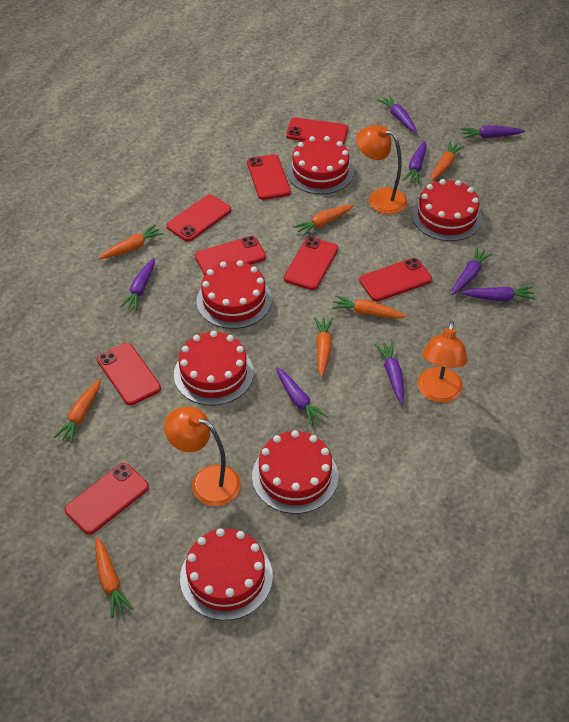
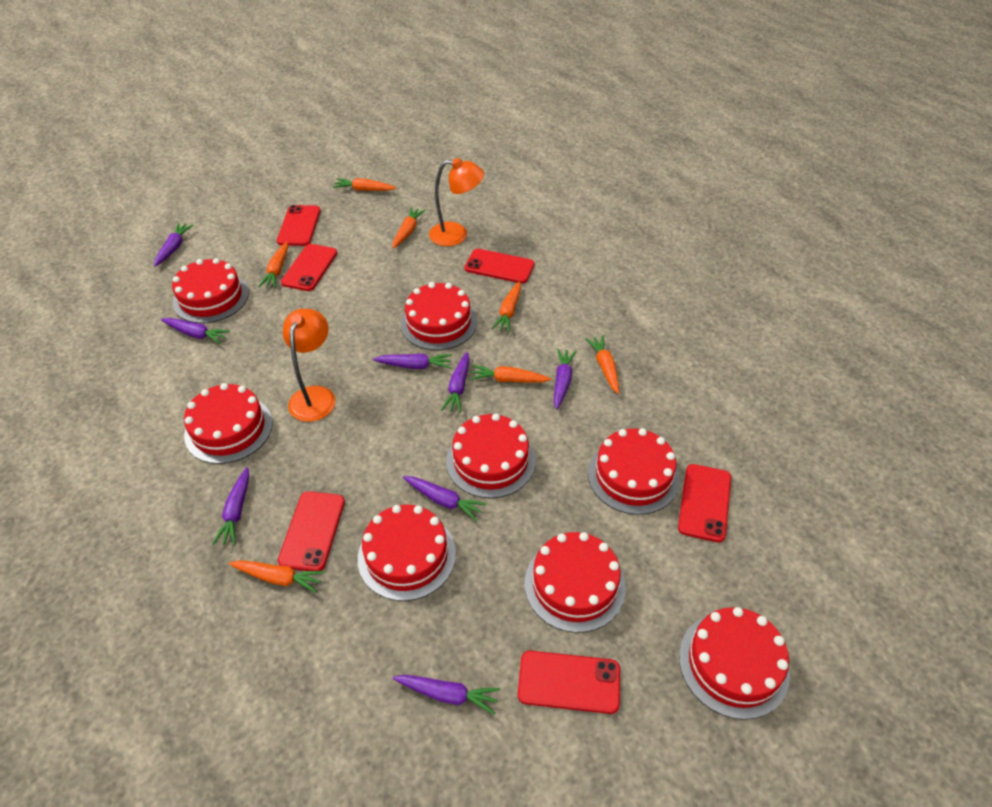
orange lamp: 3 -> 2
red cake: 6 -> 8
red phone: 8 -> 6

